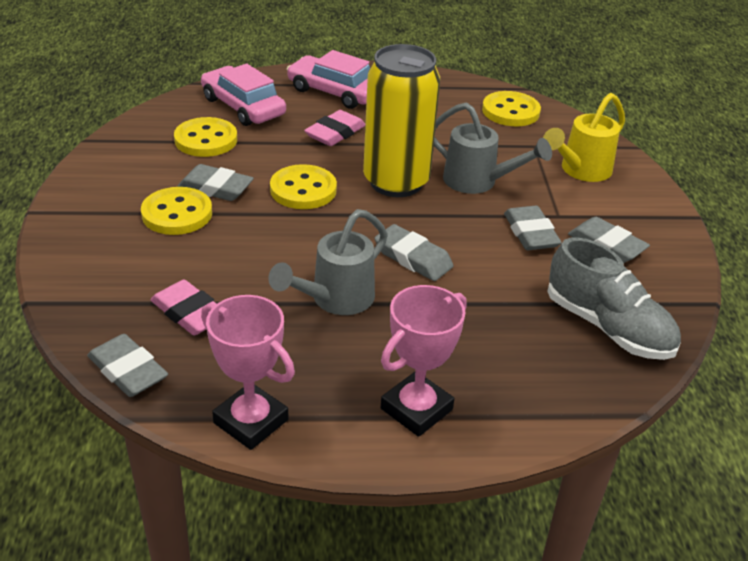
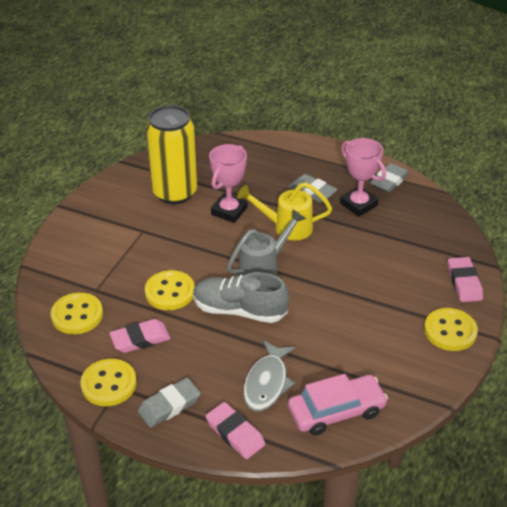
grey eraser: 5 -> 3
grey fish: 0 -> 1
grey watering can: 2 -> 1
pink car: 2 -> 1
pink eraser: 2 -> 3

